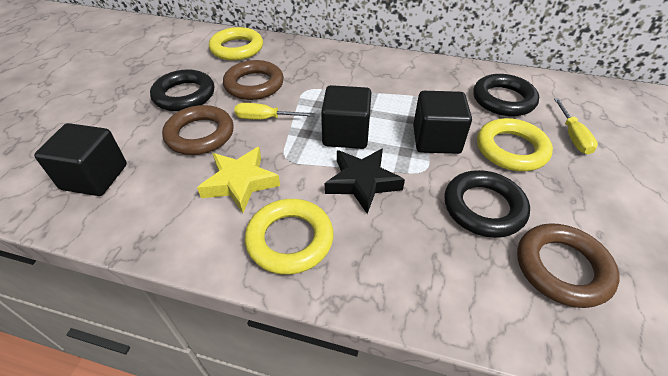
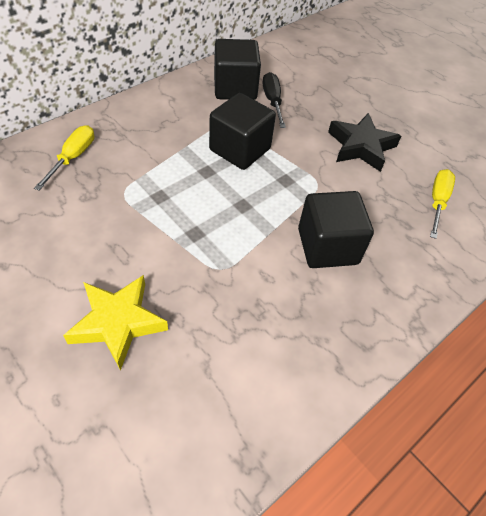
black ring: 3 -> 0
black screwdriver: 0 -> 1
brown ring: 3 -> 0
yellow ring: 3 -> 0

